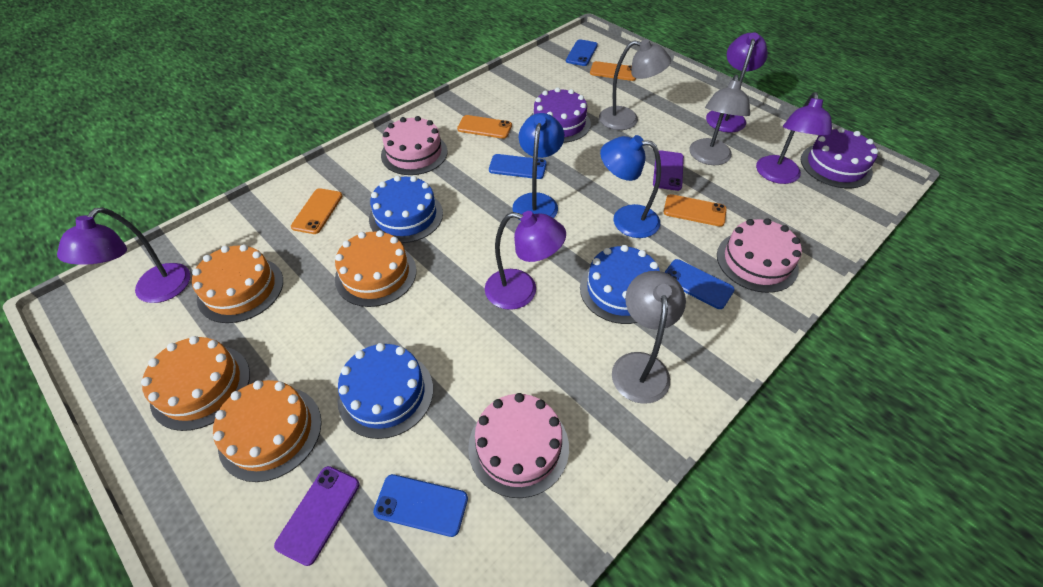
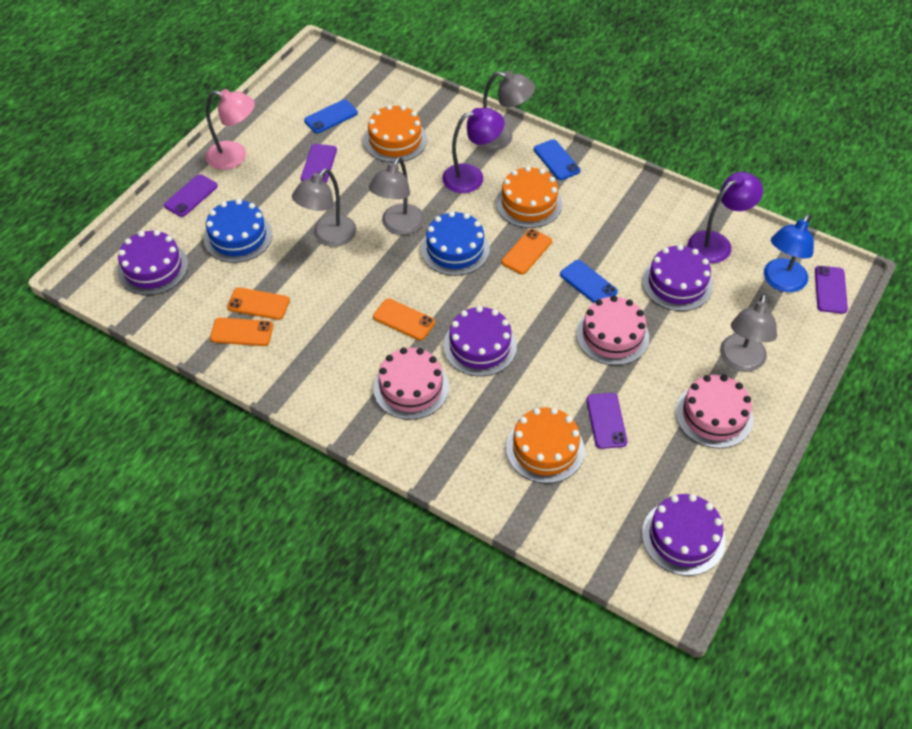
blue cake: 3 -> 2
blue lamp: 2 -> 1
blue phone: 4 -> 3
grey lamp: 3 -> 4
orange cake: 4 -> 3
pink lamp: 0 -> 1
purple cake: 2 -> 4
purple lamp: 4 -> 2
purple phone: 2 -> 4

